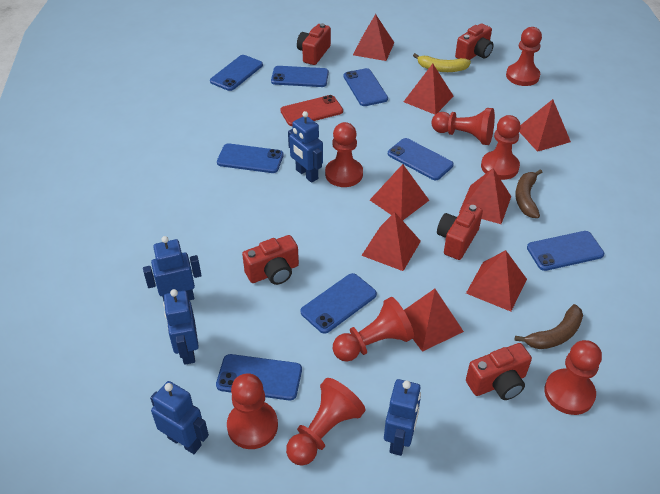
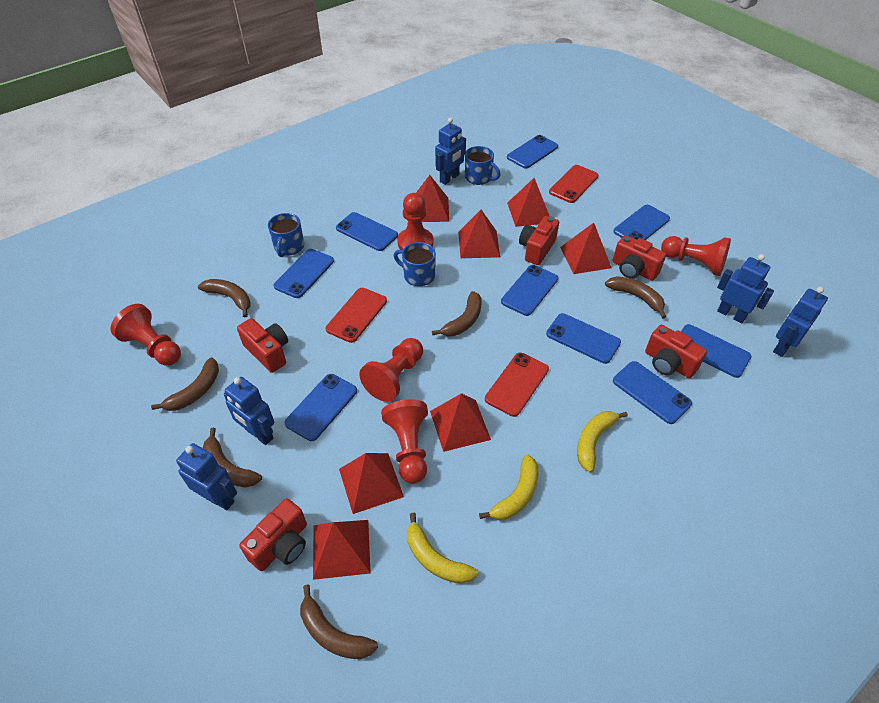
blue mug: 0 -> 3
blue phone: 8 -> 9
brown banana: 2 -> 6
red pawn: 8 -> 5
red phone: 1 -> 3
red pyramid: 8 -> 7
yellow banana: 1 -> 3

